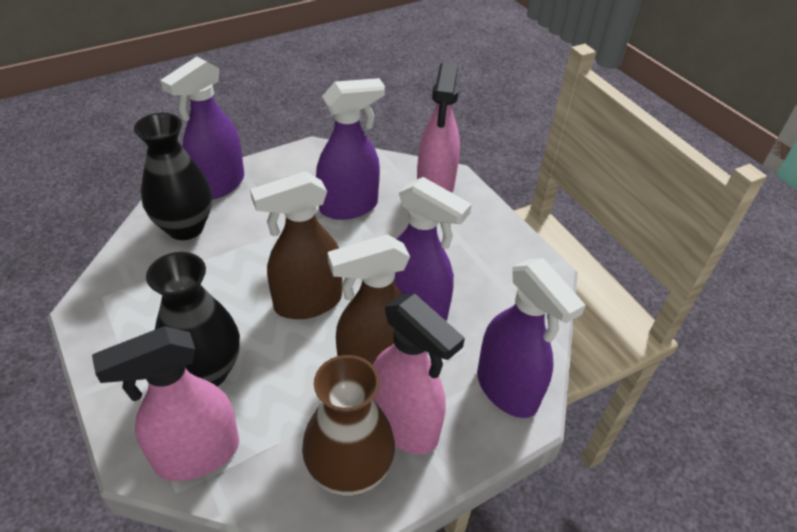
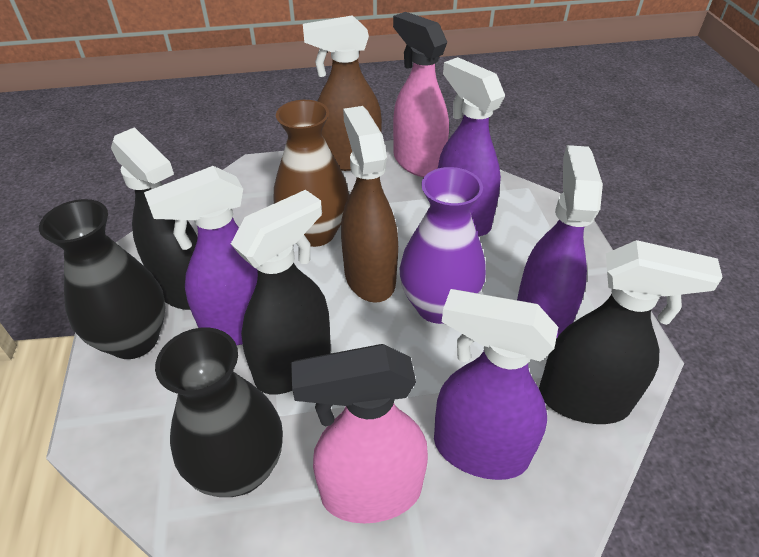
black spray bottle: 0 -> 3
pink spray bottle: 3 -> 2
purple vase: 0 -> 1

